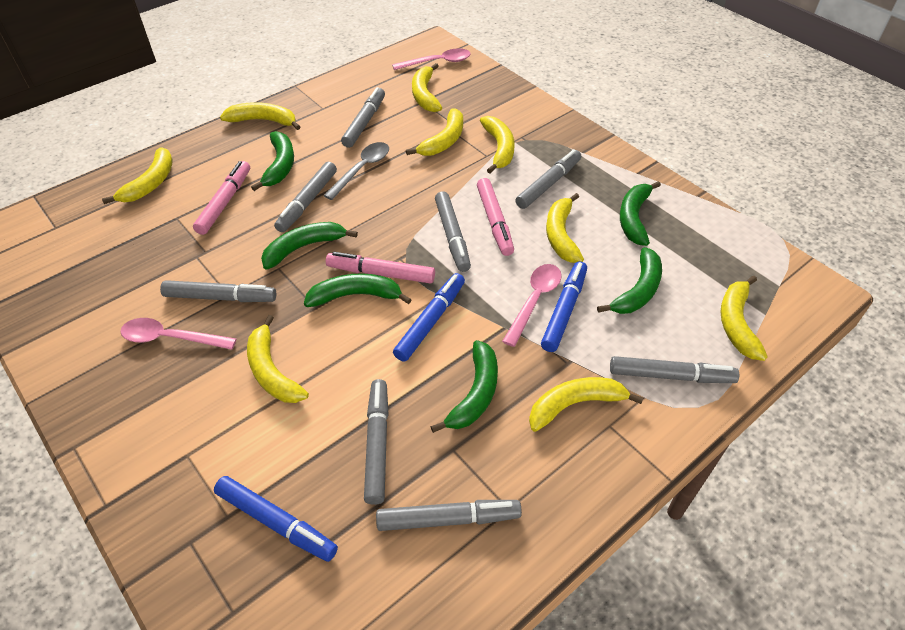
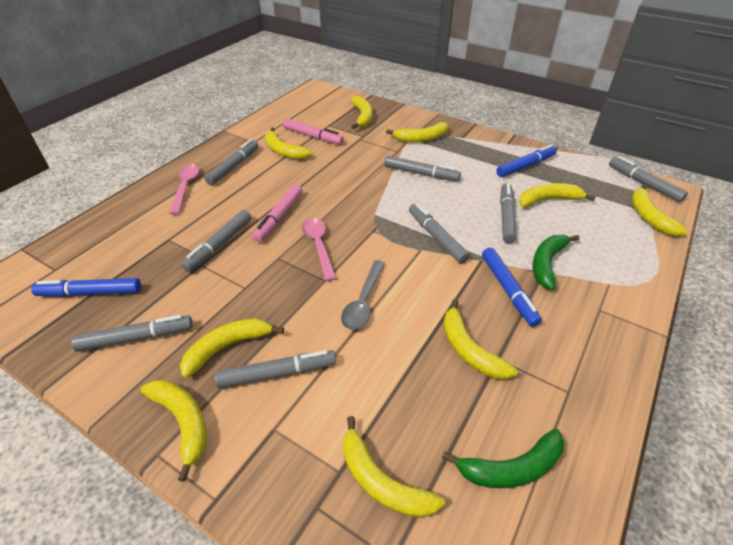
green banana: 6 -> 2
pink marker: 3 -> 2
pink spoon: 3 -> 2

